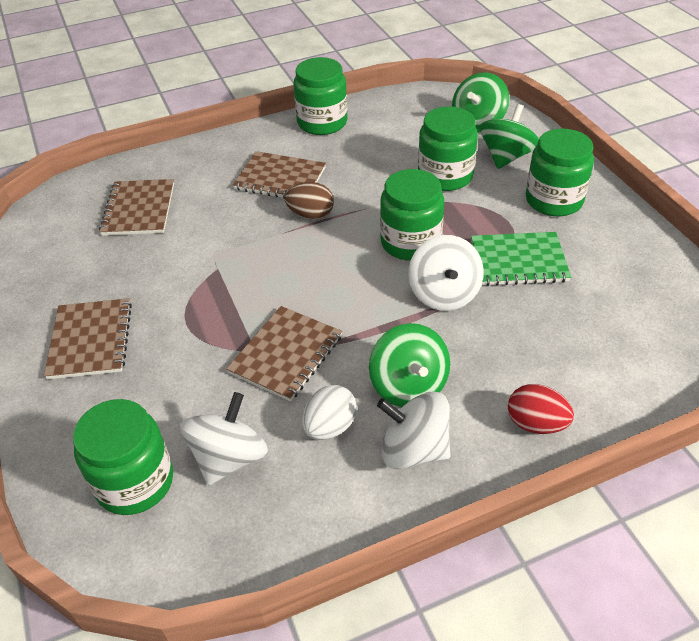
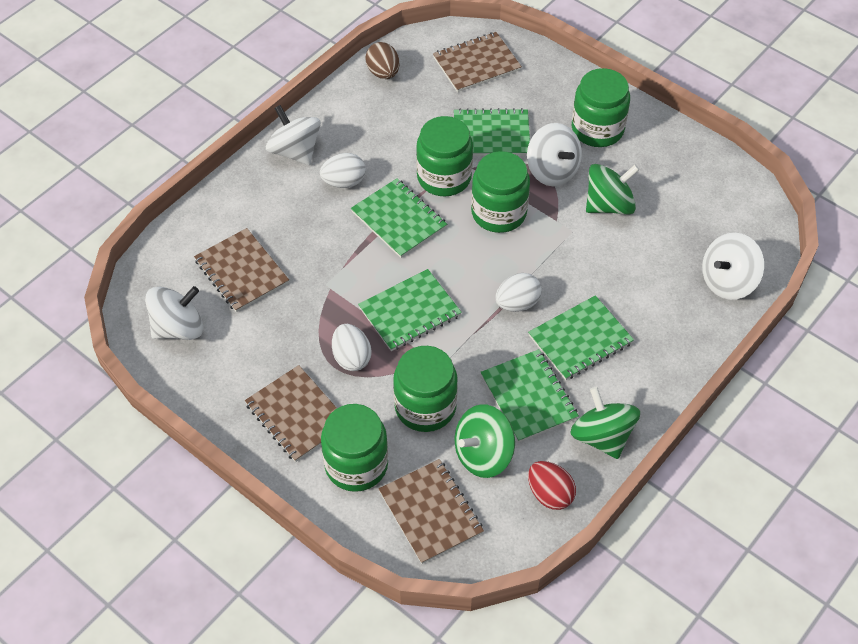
green notebook: 1 -> 5
white egg: 1 -> 3
white spinning top: 3 -> 4

